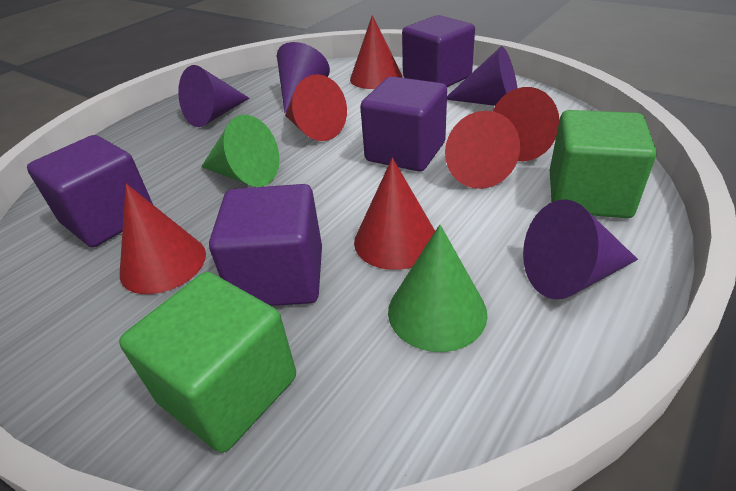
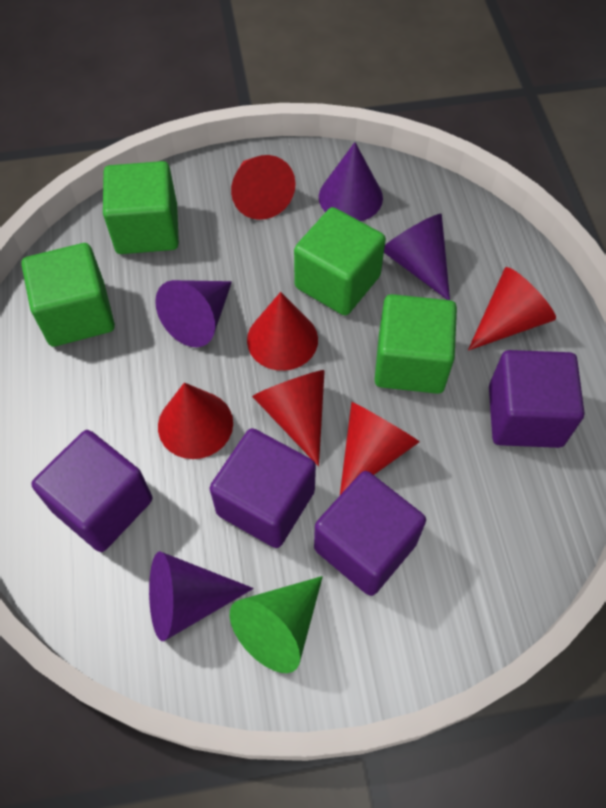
green cone: 2 -> 1
green cube: 2 -> 4

